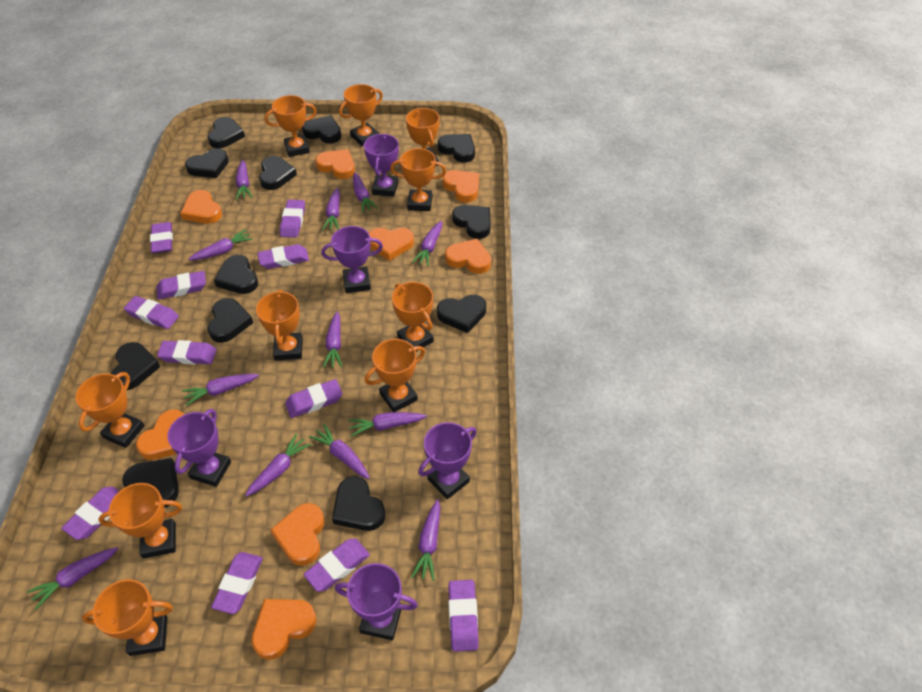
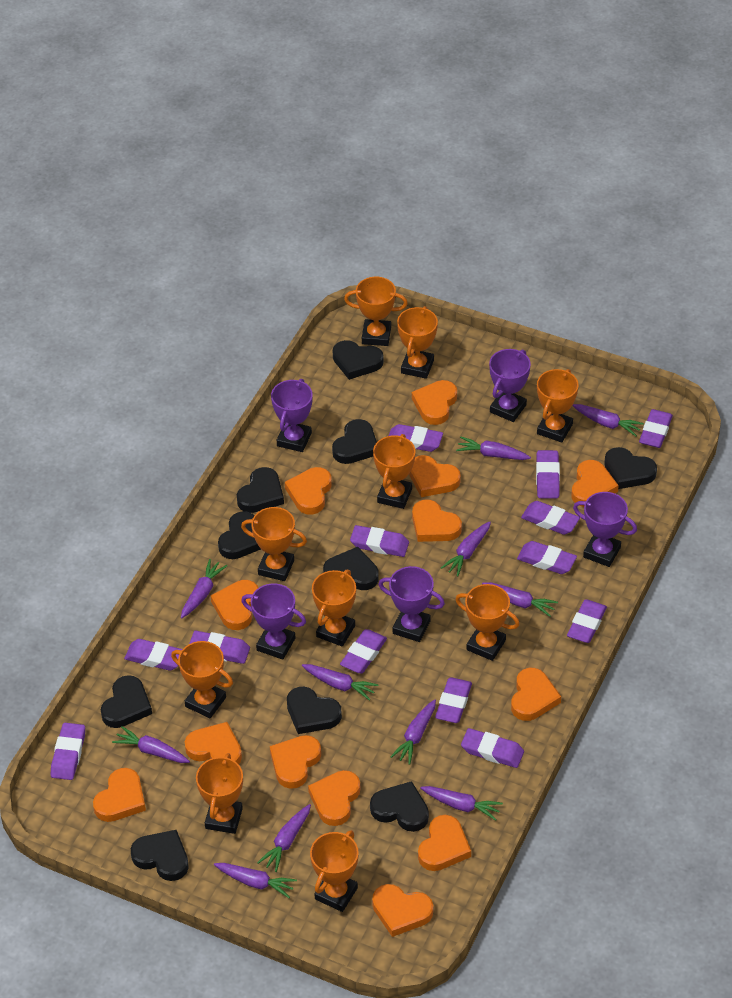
black heart: 12 -> 10
orange heart: 8 -> 13
purple carrot: 12 -> 11
purple eraser: 11 -> 13

